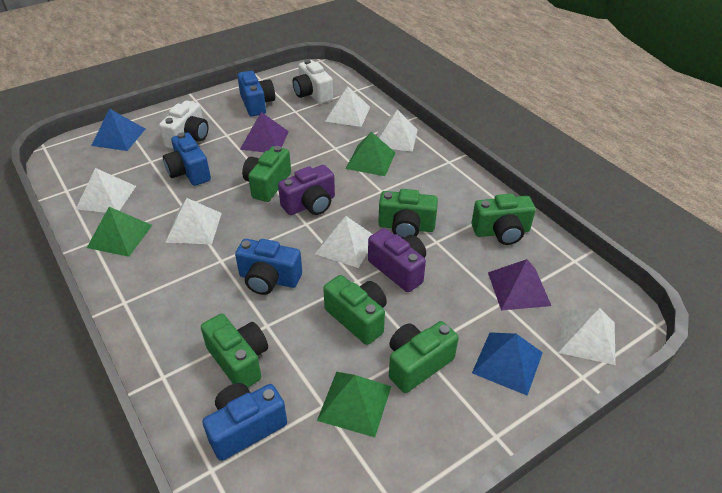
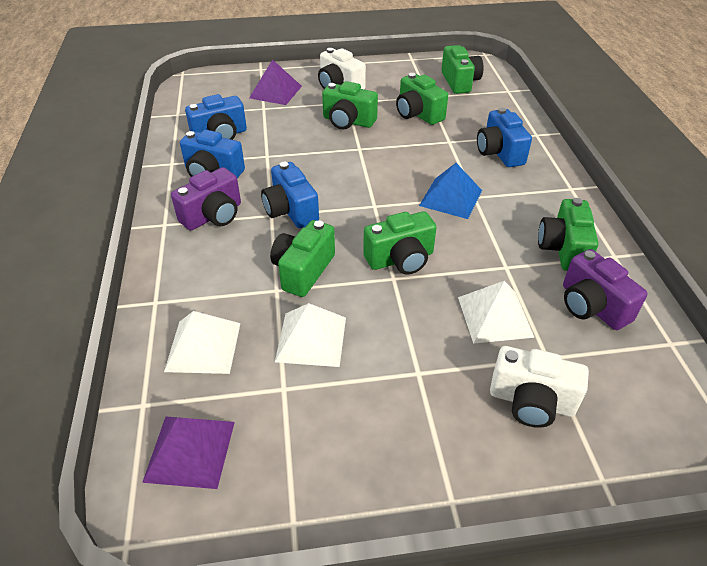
blue pyramid: 2 -> 1
green pyramid: 3 -> 0
white pyramid: 6 -> 3

